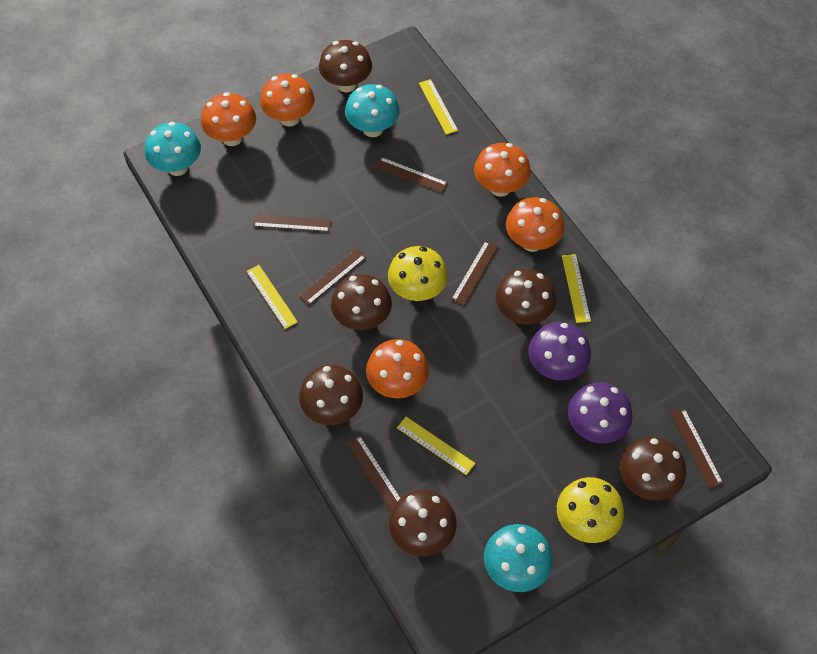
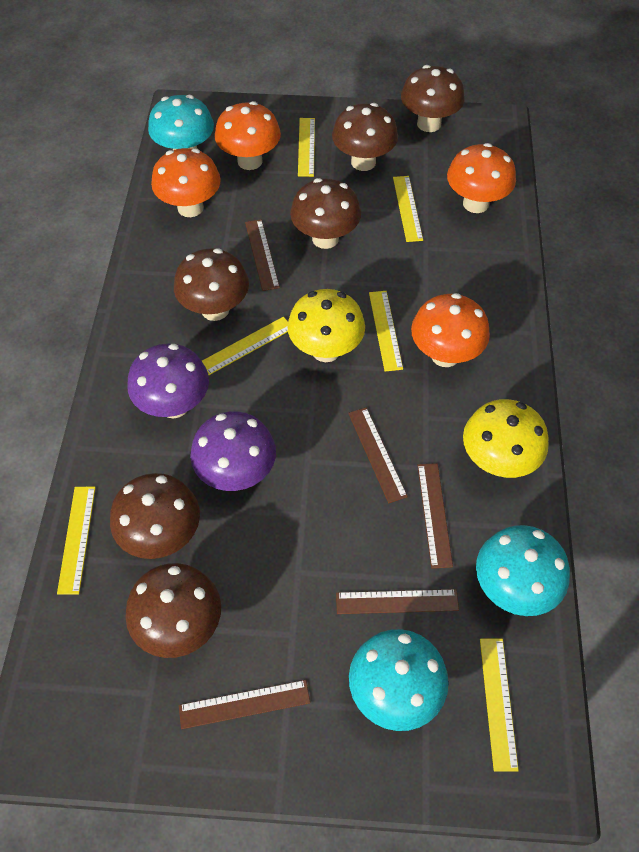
brown ruler: 6 -> 5
orange mushroom: 5 -> 4
yellow ruler: 4 -> 6

